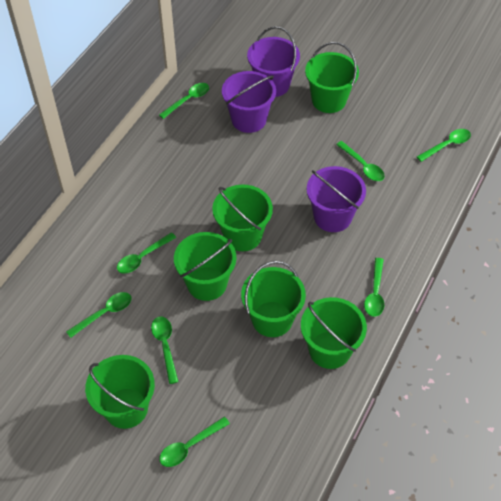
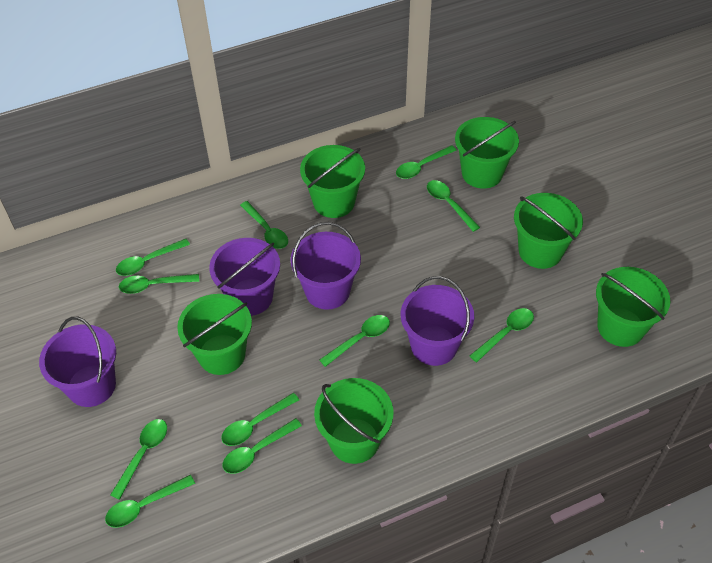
green spoon: 8 -> 11
purple bucket: 3 -> 4

